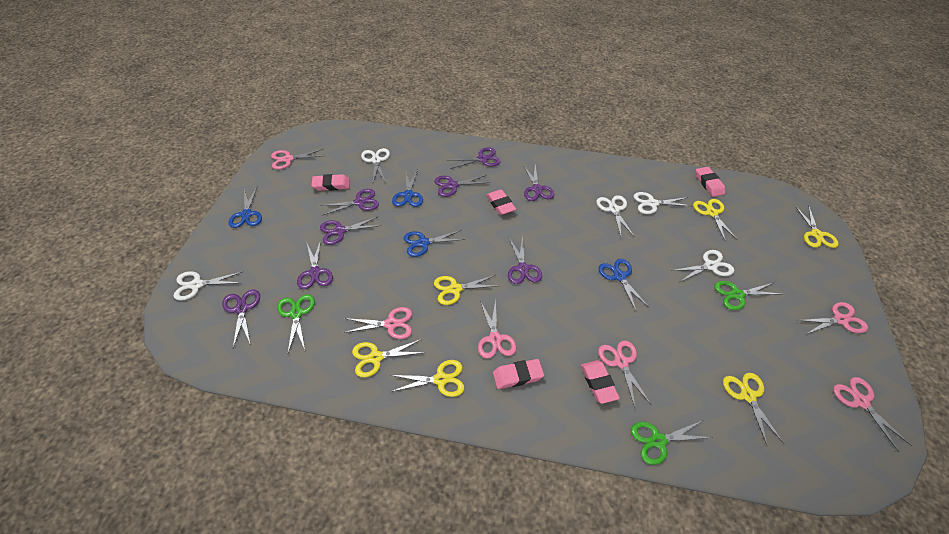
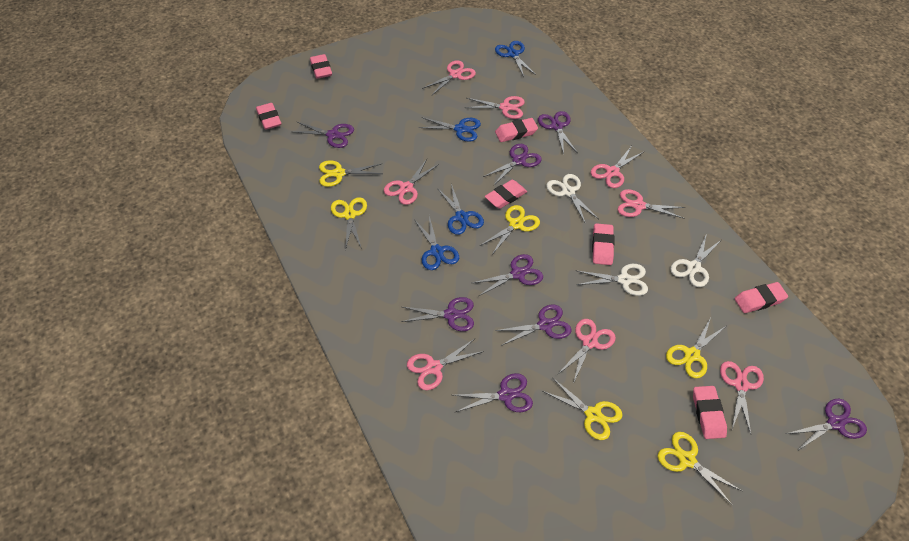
green scissors: 3 -> 0
pink eraser: 5 -> 7
pink scissors: 6 -> 8
white scissors: 5 -> 3

